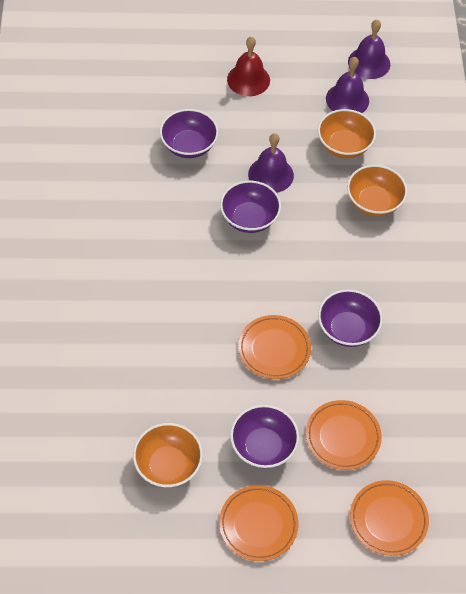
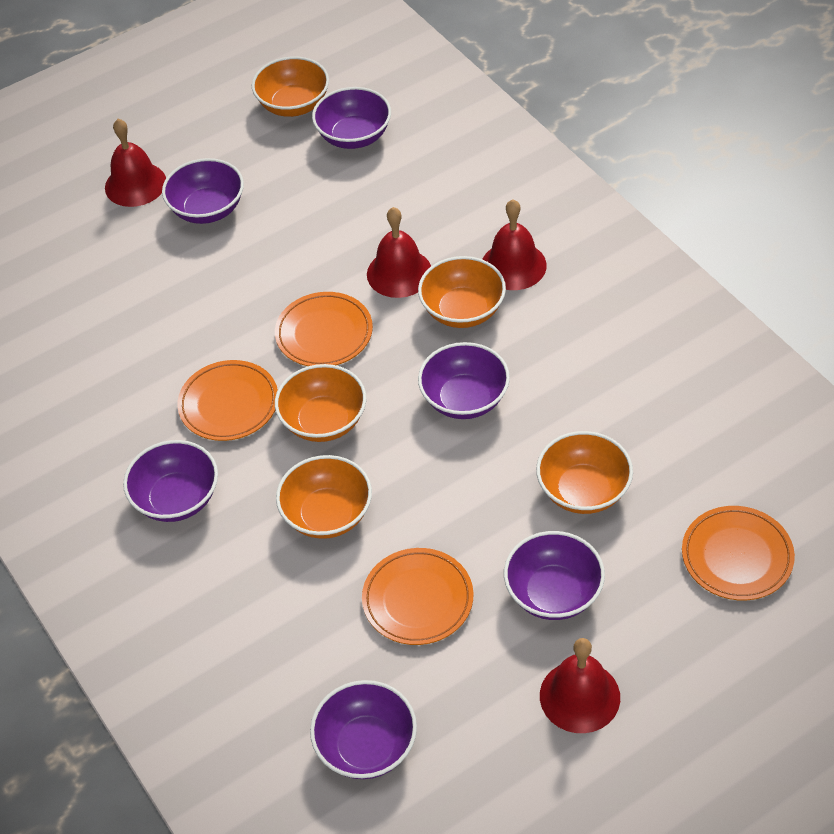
orange bowl: 3 -> 5
purple bell: 3 -> 0
purple bowl: 4 -> 6
red bell: 1 -> 4

